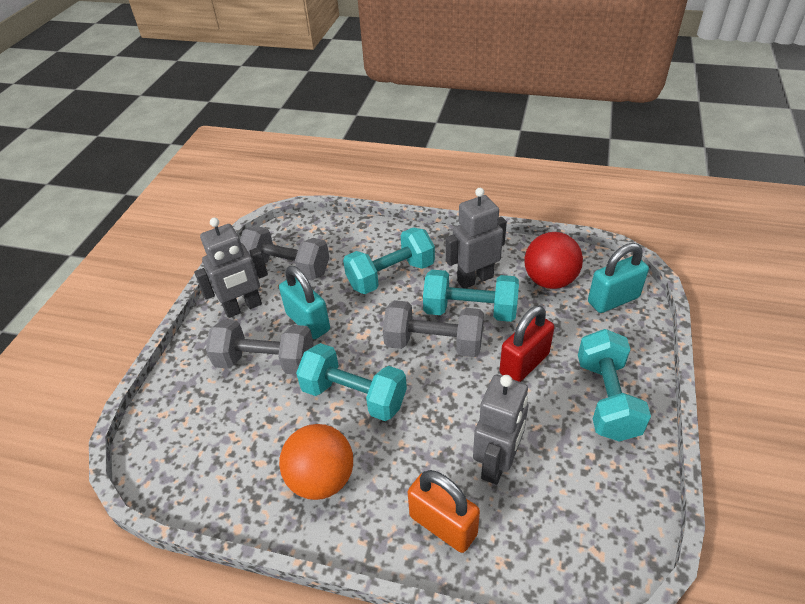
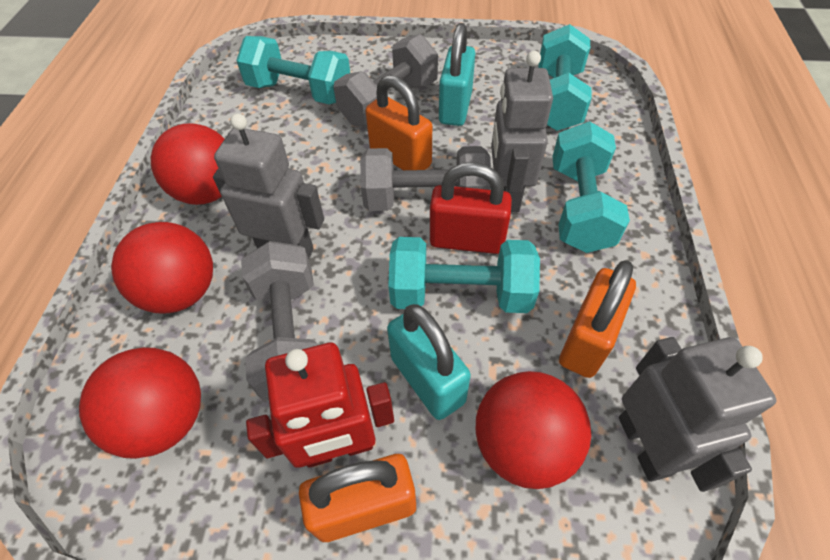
orange ball: 1 -> 0
orange padlock: 1 -> 3
red ball: 1 -> 4
red robot: 0 -> 1

